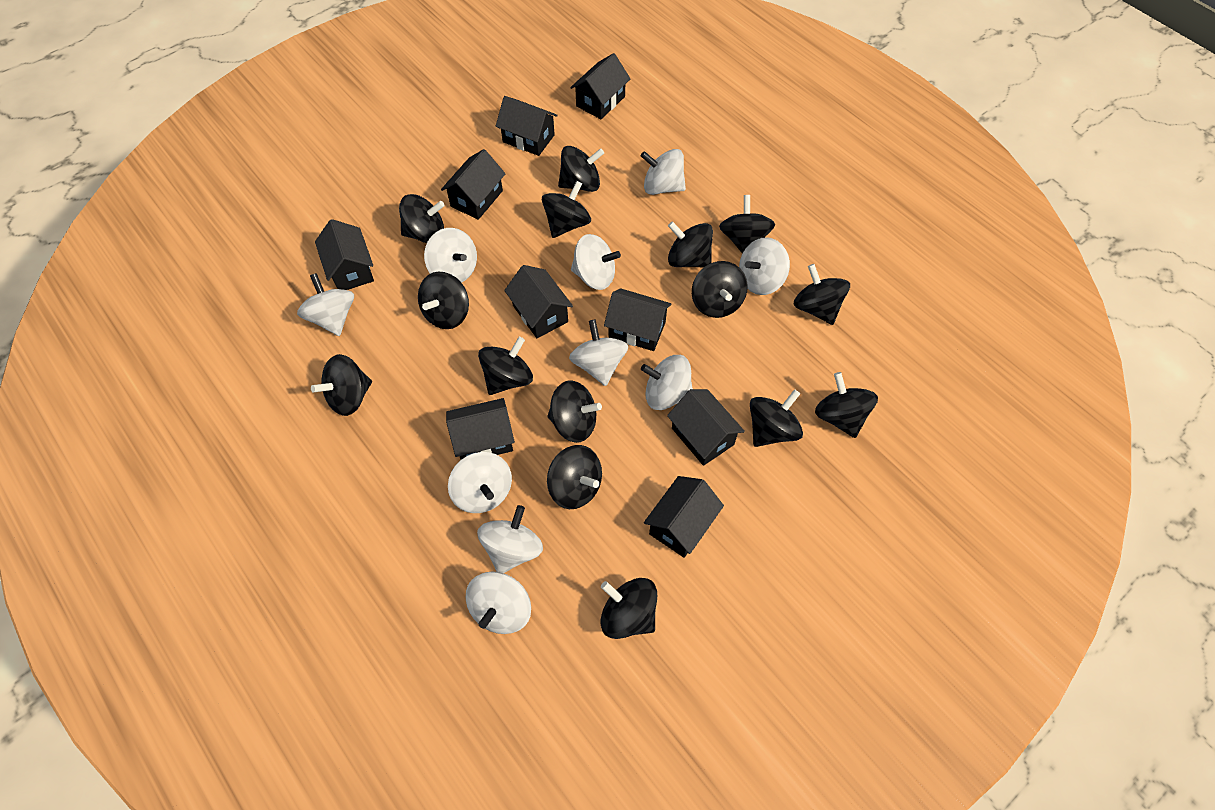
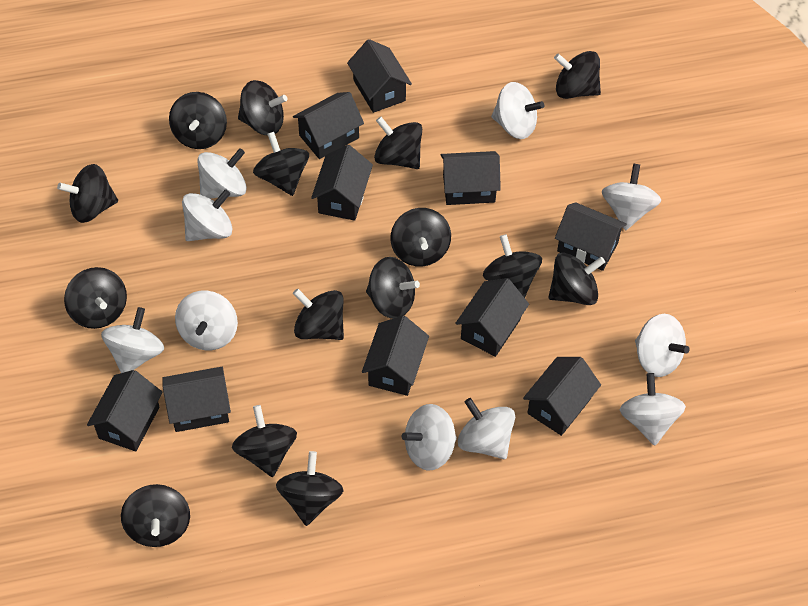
black house: 9 -> 10

